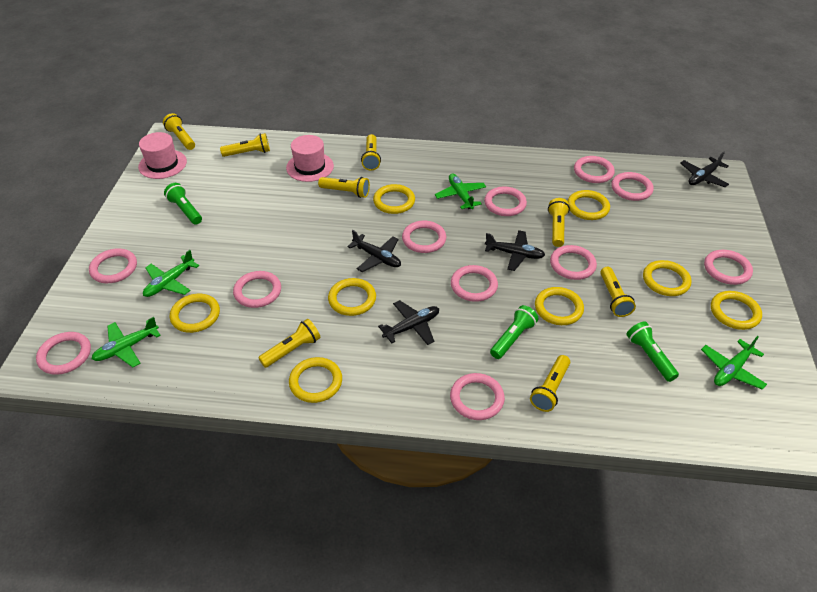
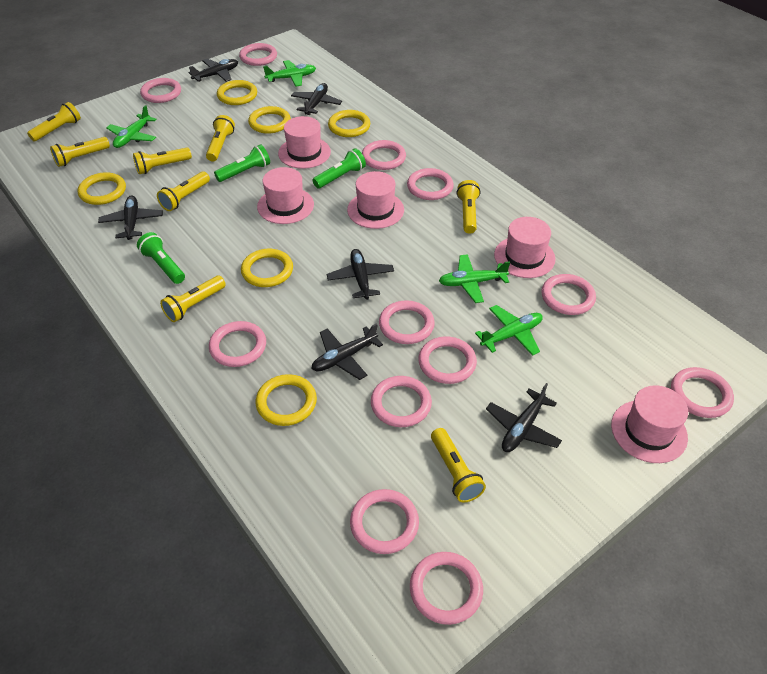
black plane: 4 -> 6
pink hat: 2 -> 5
pink ring: 11 -> 12
yellow ring: 8 -> 6

